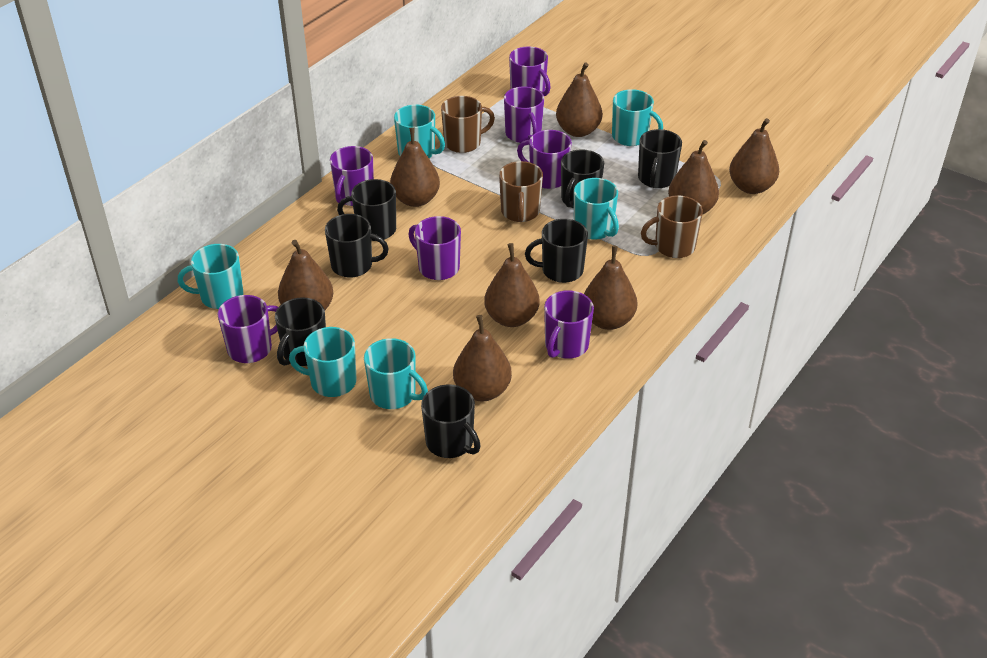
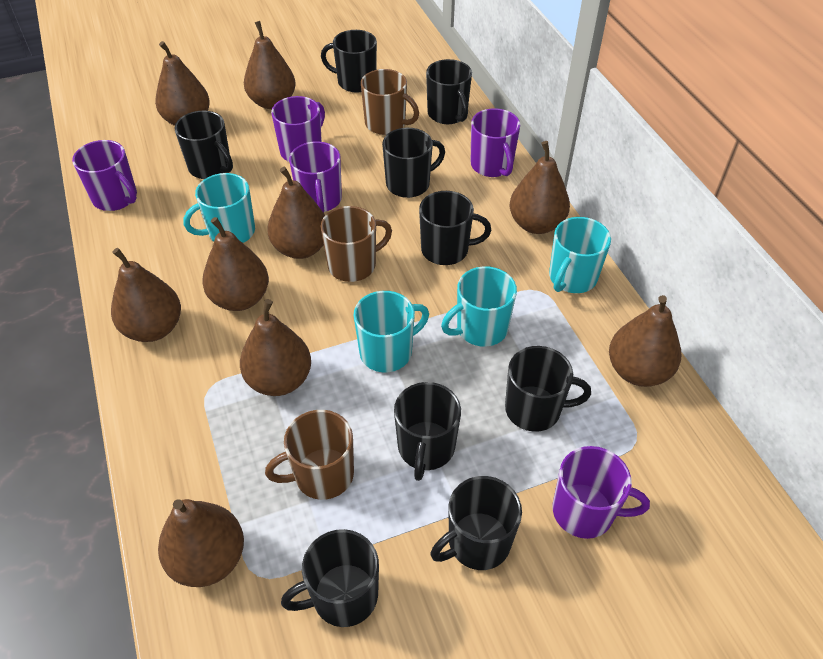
black mug: 7 -> 9
brown pear: 8 -> 9
purple mug: 7 -> 5
turquoise mug: 6 -> 4

